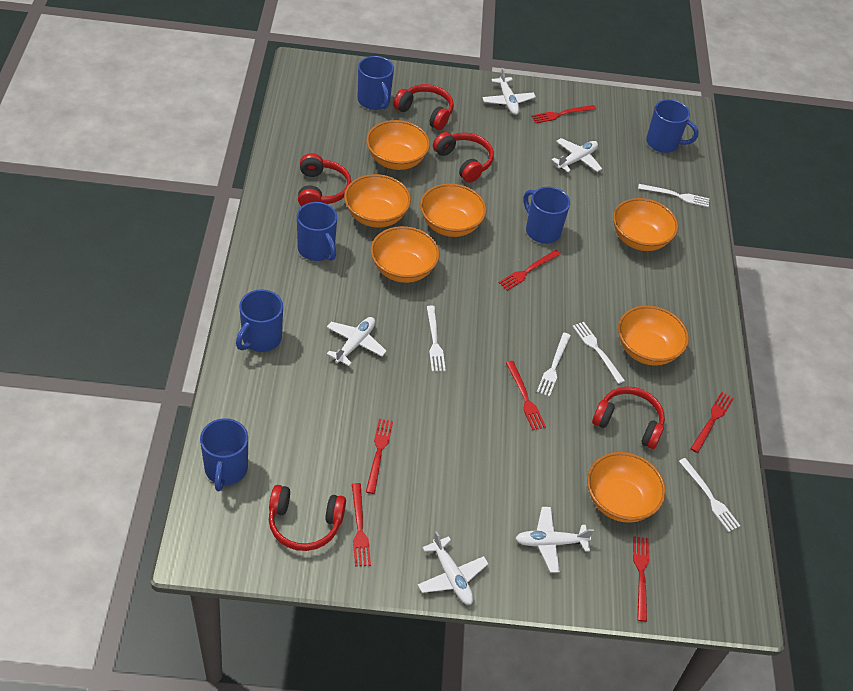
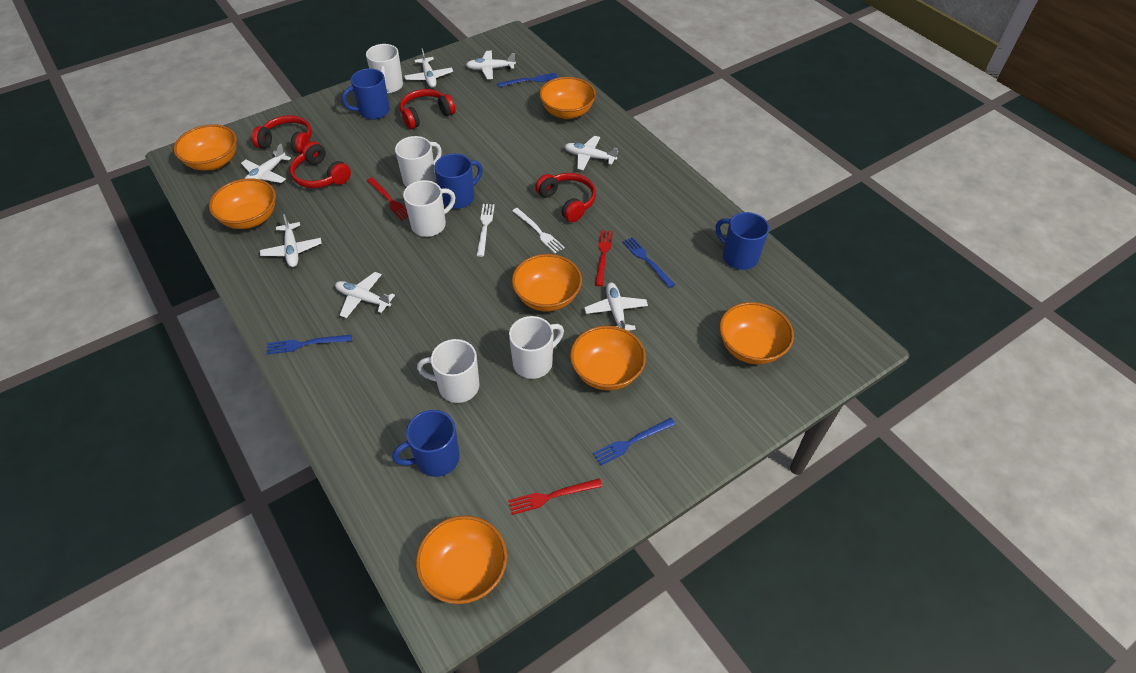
blue fork: 0 -> 4
blue mug: 6 -> 4
red fork: 7 -> 3
red headphones: 5 -> 4
white fork: 5 -> 2
white mug: 0 -> 5
white plane: 5 -> 7

